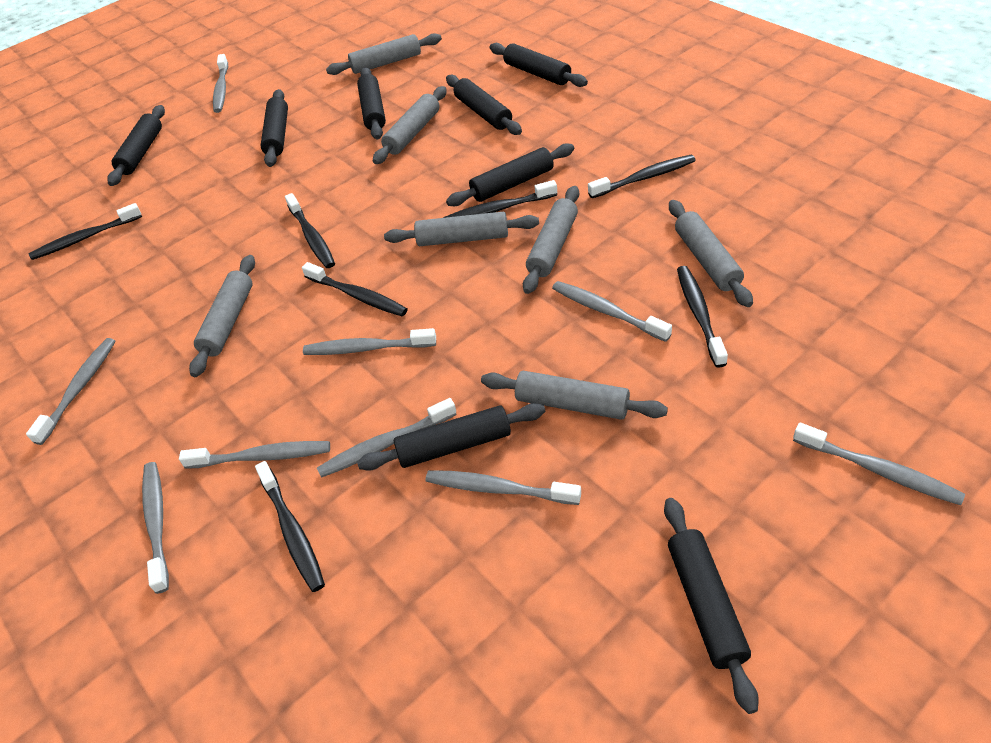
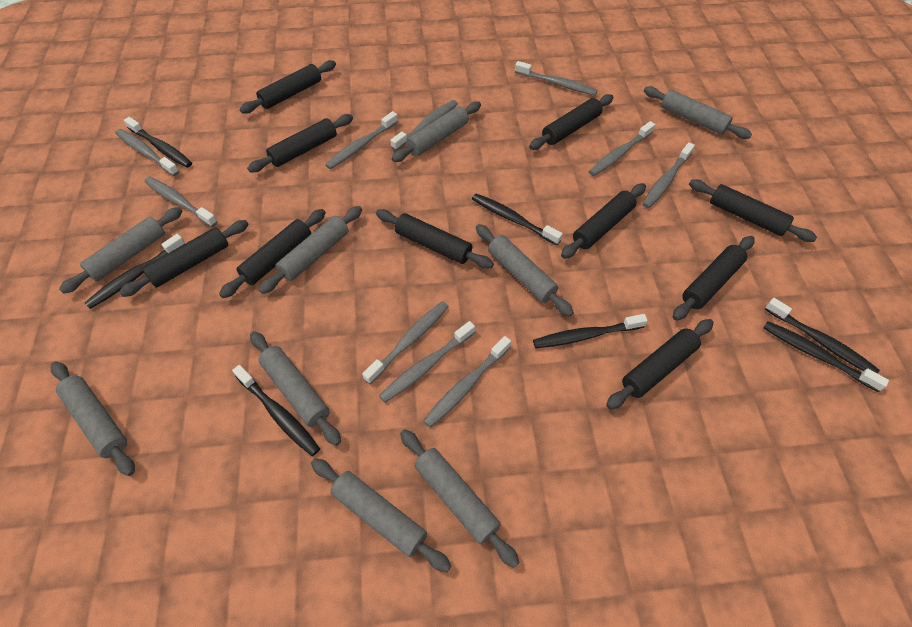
black rolling pin: 8 -> 10
grey rolling pin: 7 -> 9
grey toothbrush: 9 -> 10

